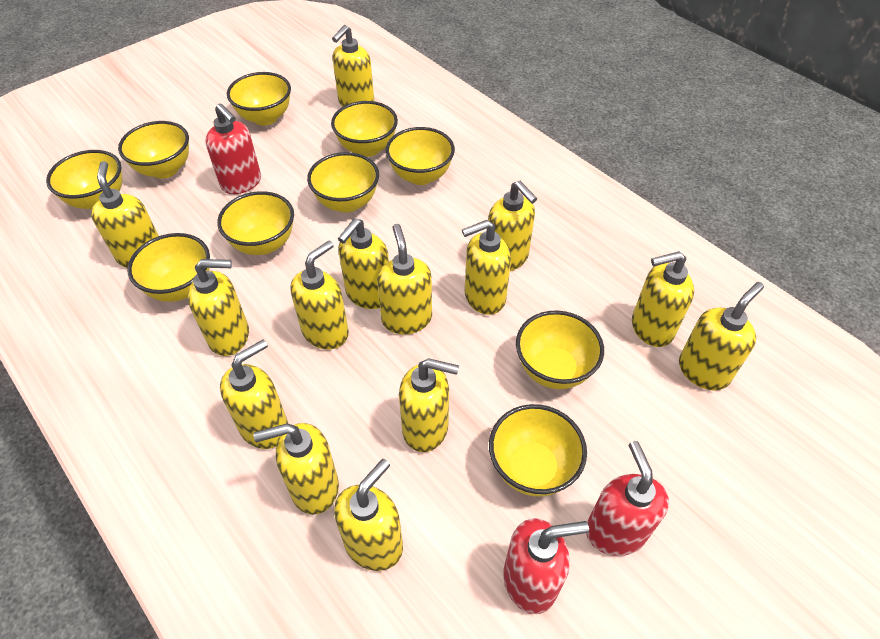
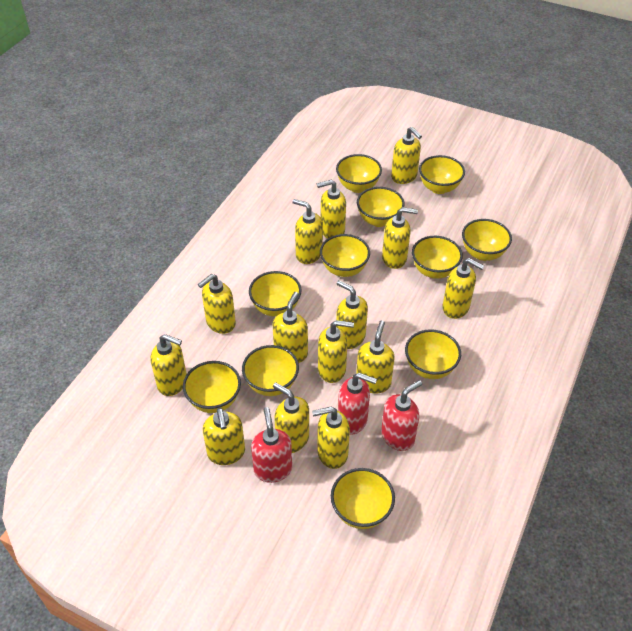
yellow bowl: 10 -> 11

